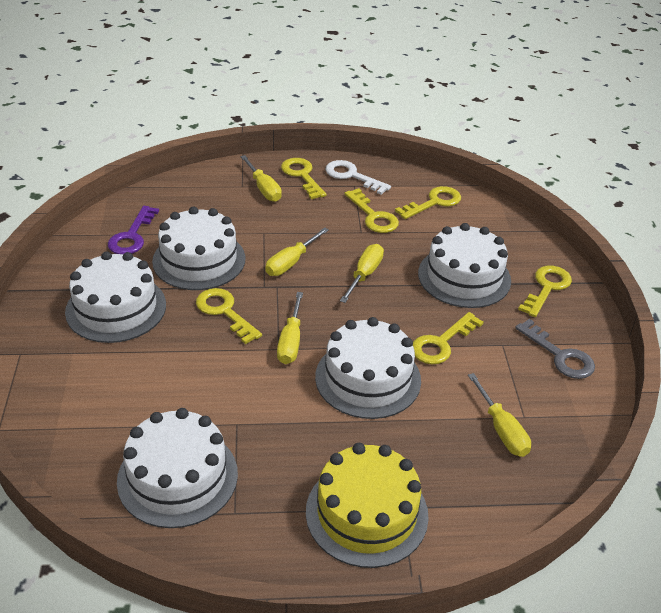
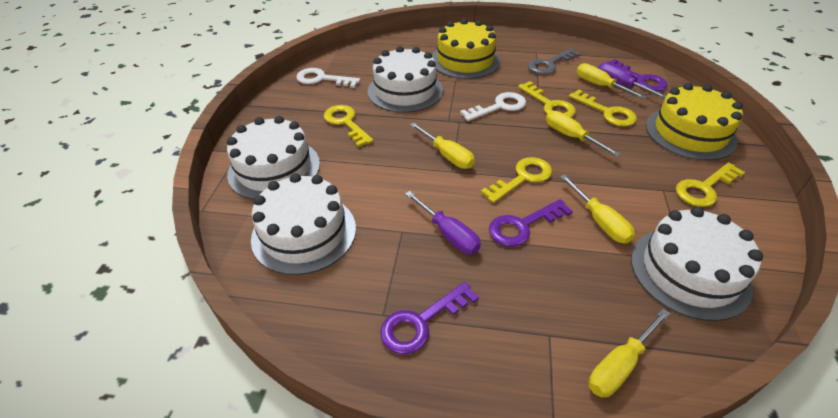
purple key: 1 -> 3
purple screwdriver: 0 -> 2
white cake: 5 -> 4
white key: 1 -> 2
yellow cake: 1 -> 2
yellow key: 6 -> 5

